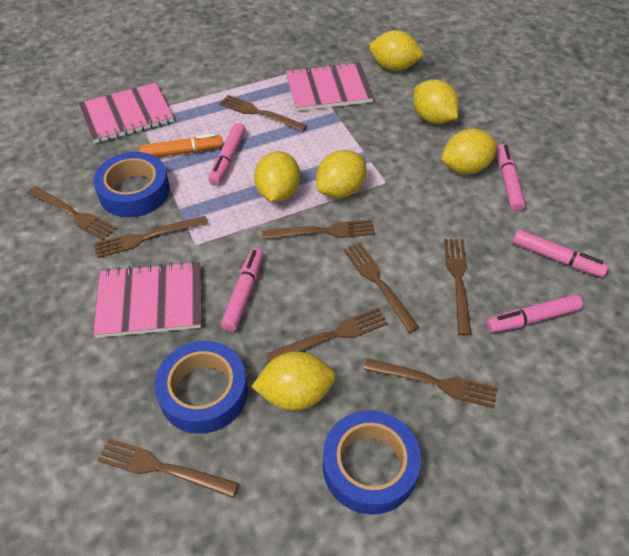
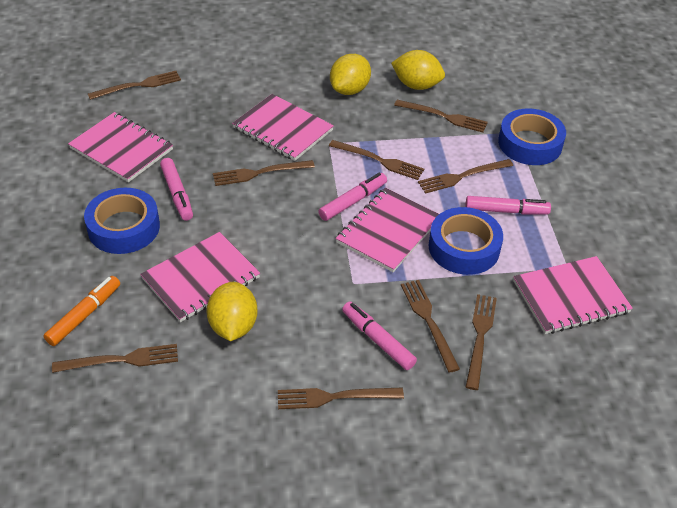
pink marker: 5 -> 4
pink notebook: 3 -> 5
yellow lemon: 6 -> 3

